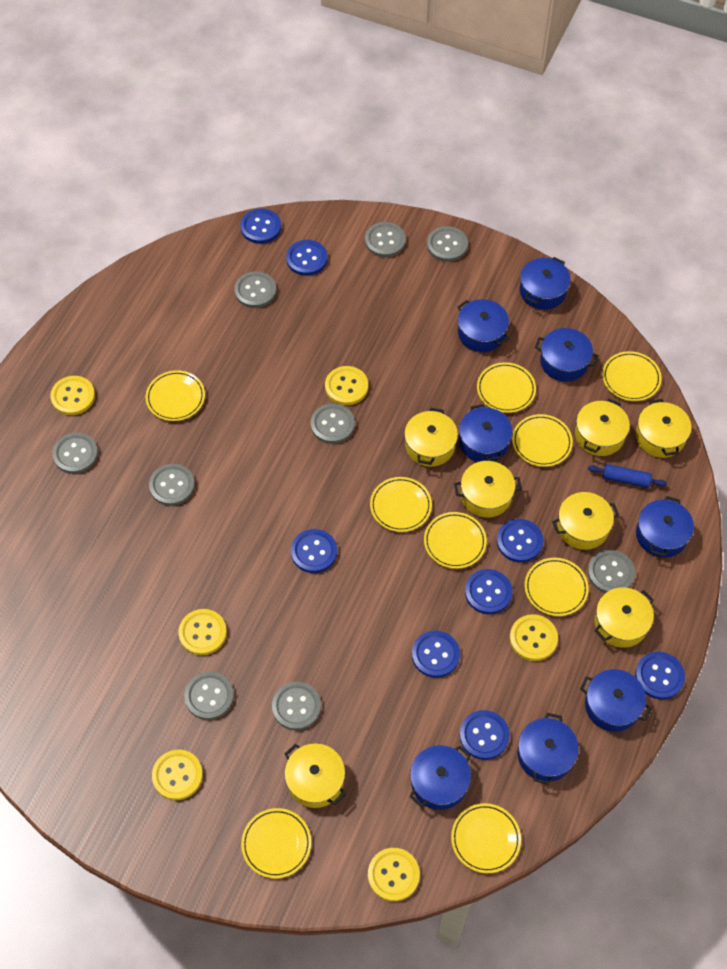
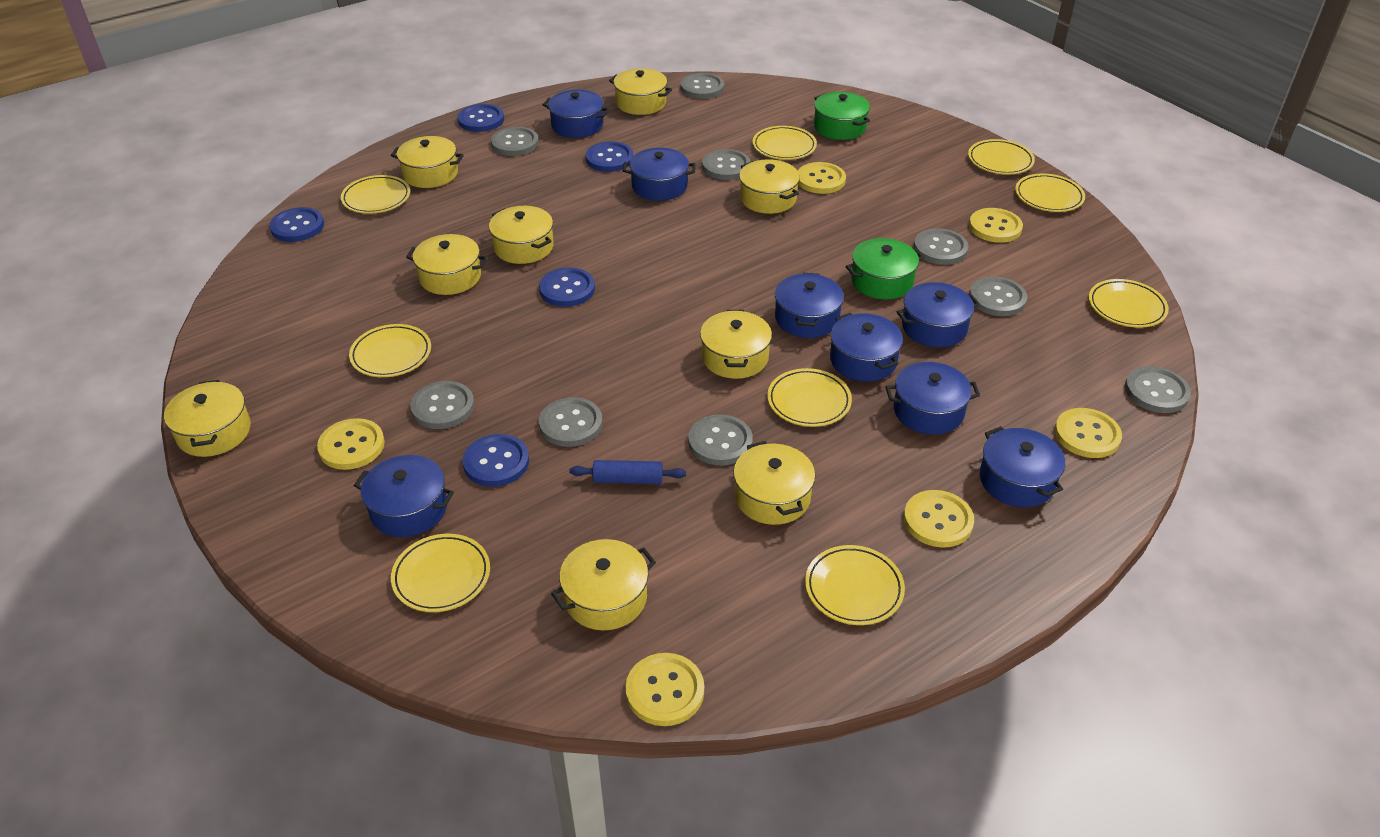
blue button: 8 -> 5
green pot: 0 -> 2
yellow pot: 7 -> 9

